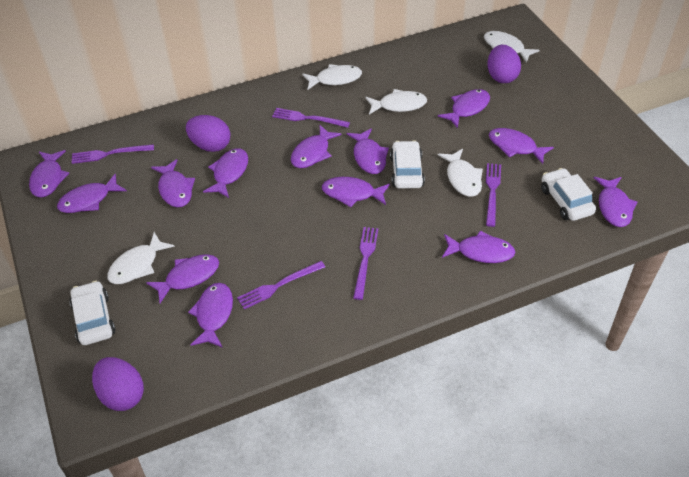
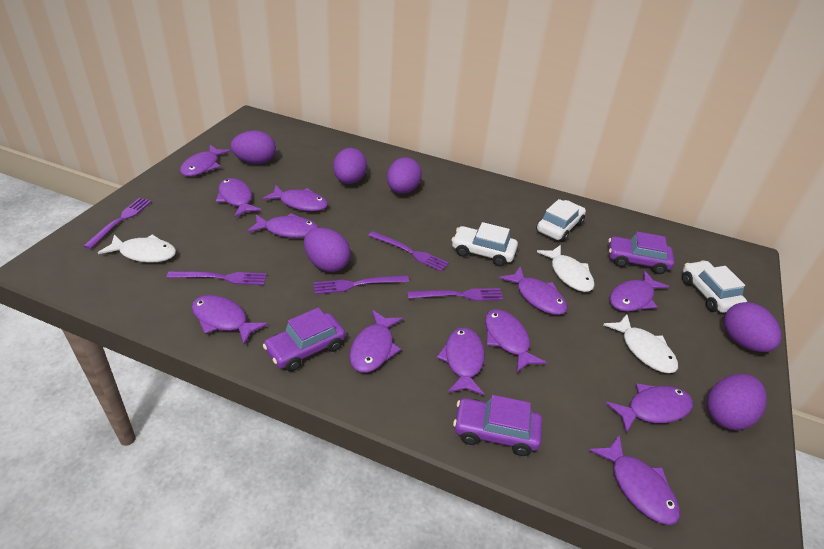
purple car: 0 -> 3
purple egg: 3 -> 6
purple fish: 13 -> 12
white fish: 5 -> 3

